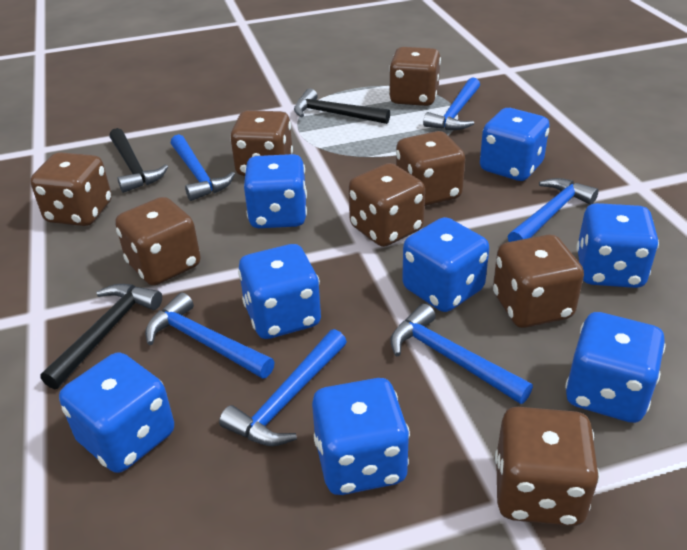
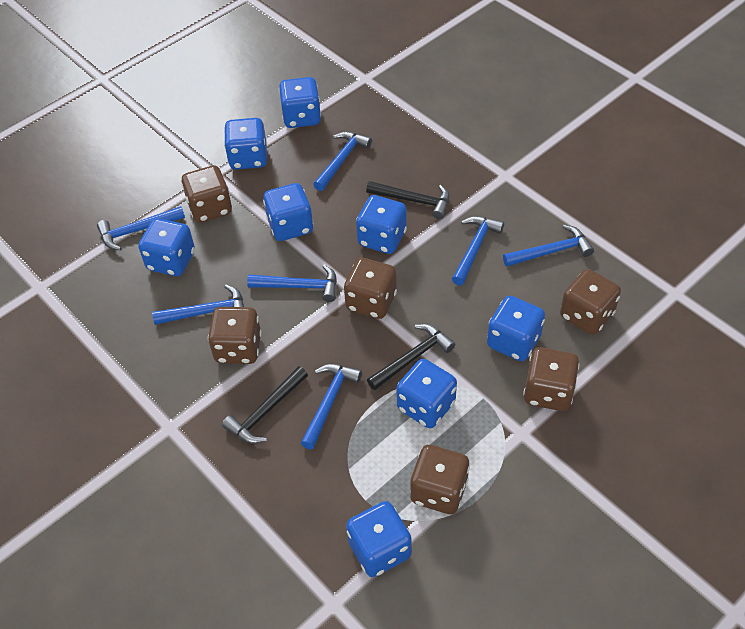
blue hammer: 6 -> 7
brown dice: 8 -> 6

